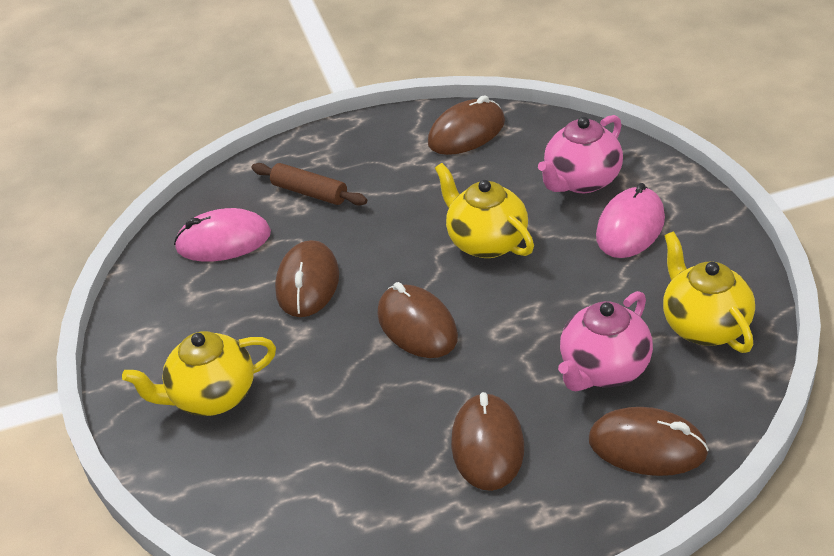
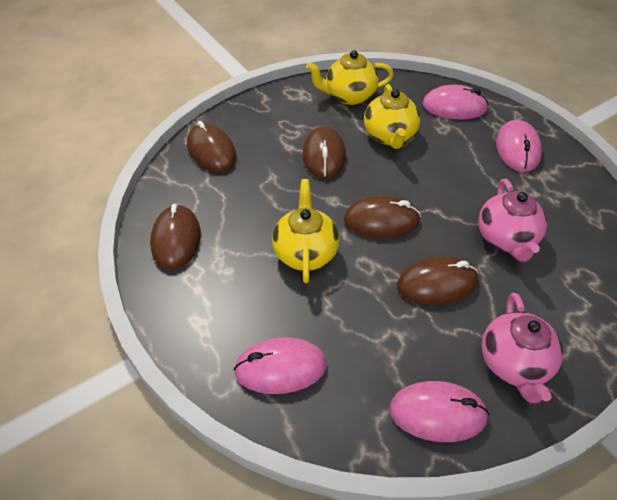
brown rolling pin: 1 -> 0
pink mouse: 2 -> 4

